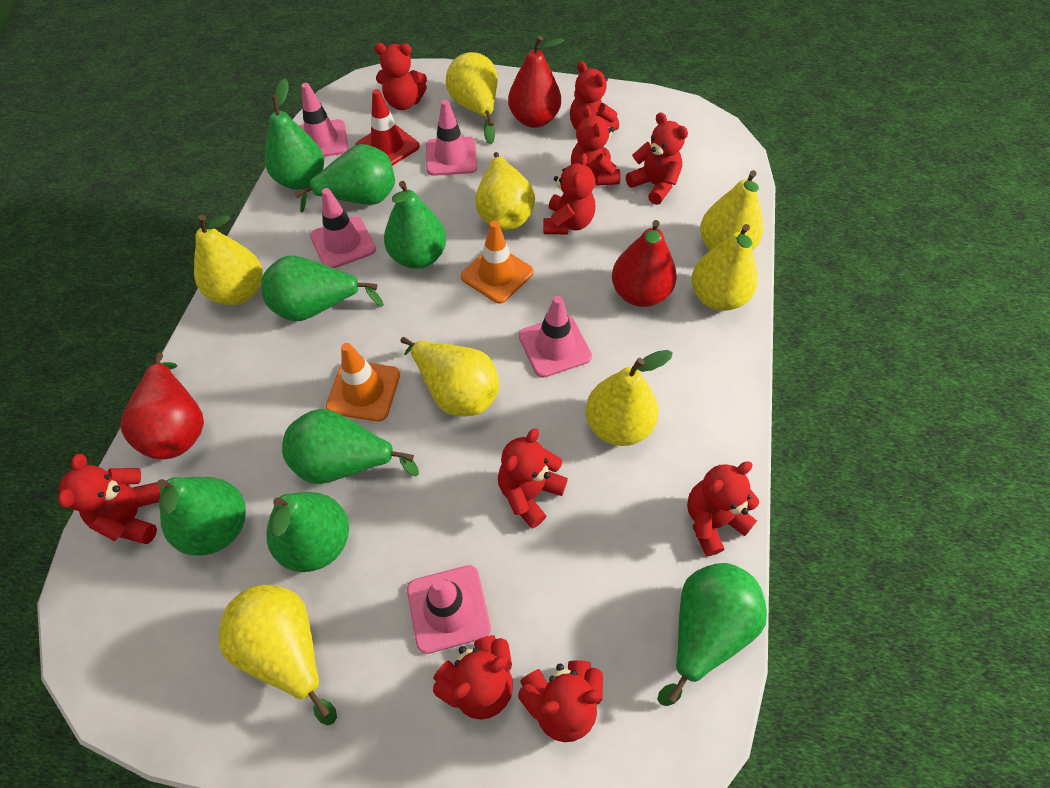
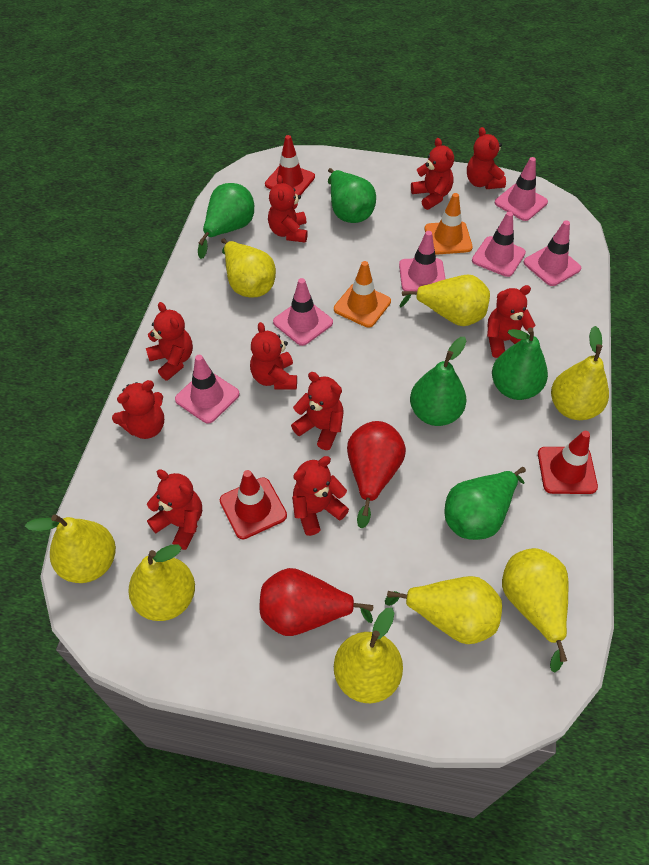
green pear: 8 -> 5
pink traffic cone: 5 -> 6
red pear: 3 -> 2
red traffic cone: 1 -> 3

